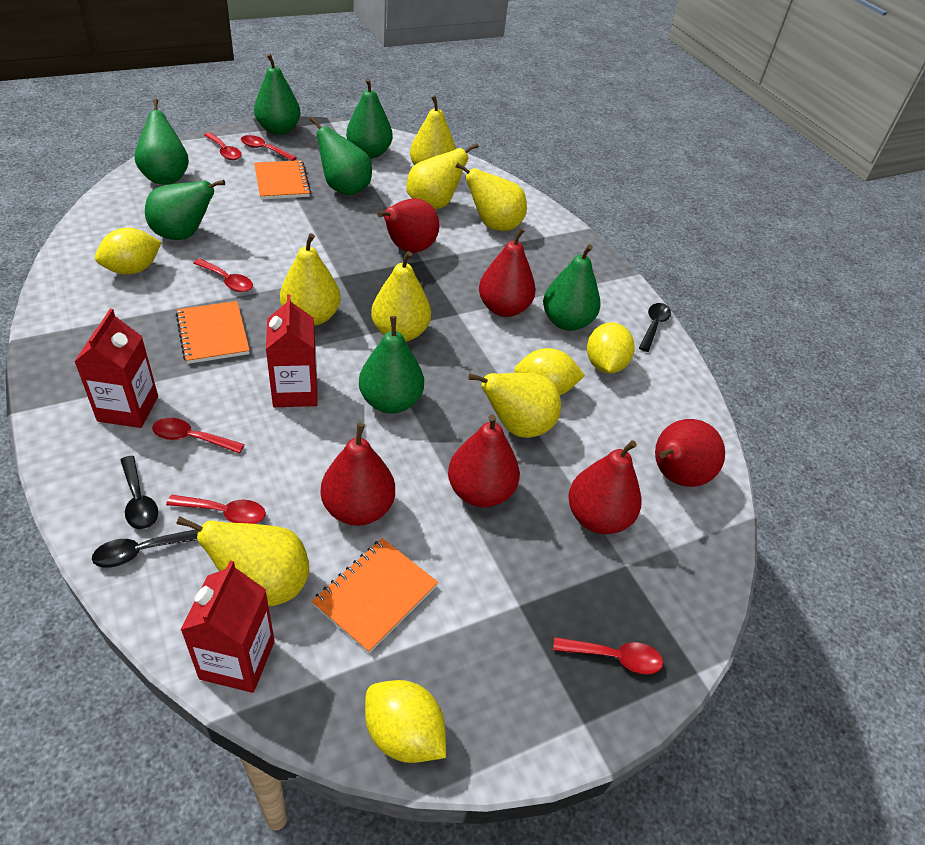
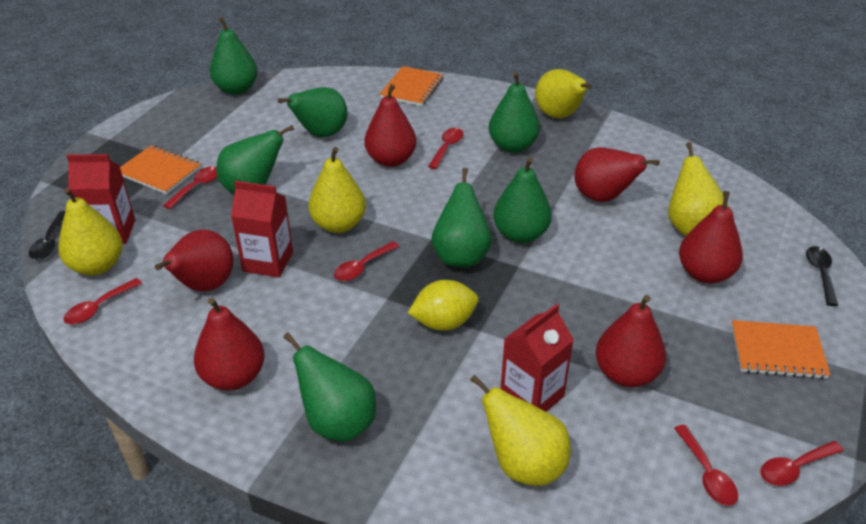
black spoon: 3 -> 2
yellow lemon: 4 -> 1
yellow pear: 7 -> 5

